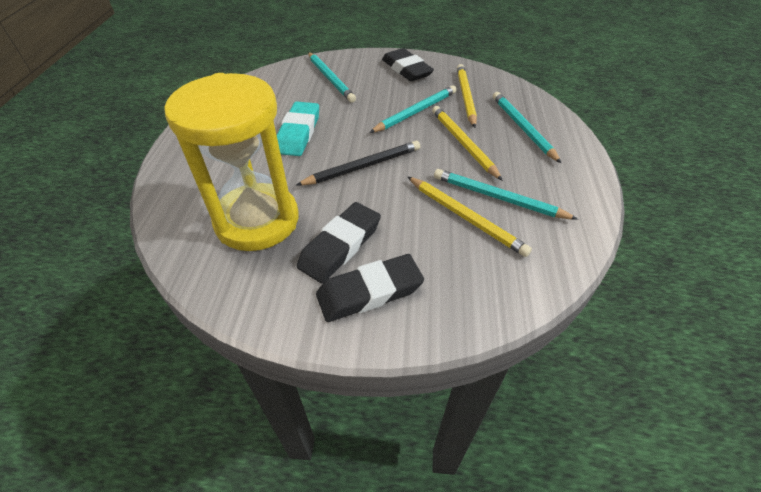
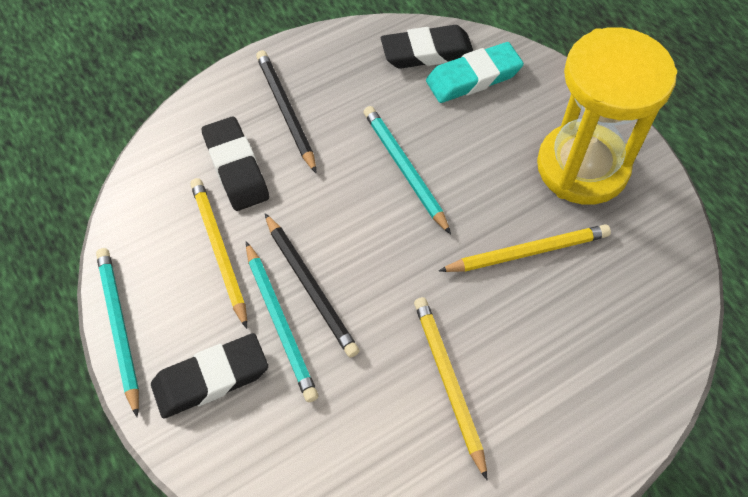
black pencil: 1 -> 2
turquoise pencil: 4 -> 3

